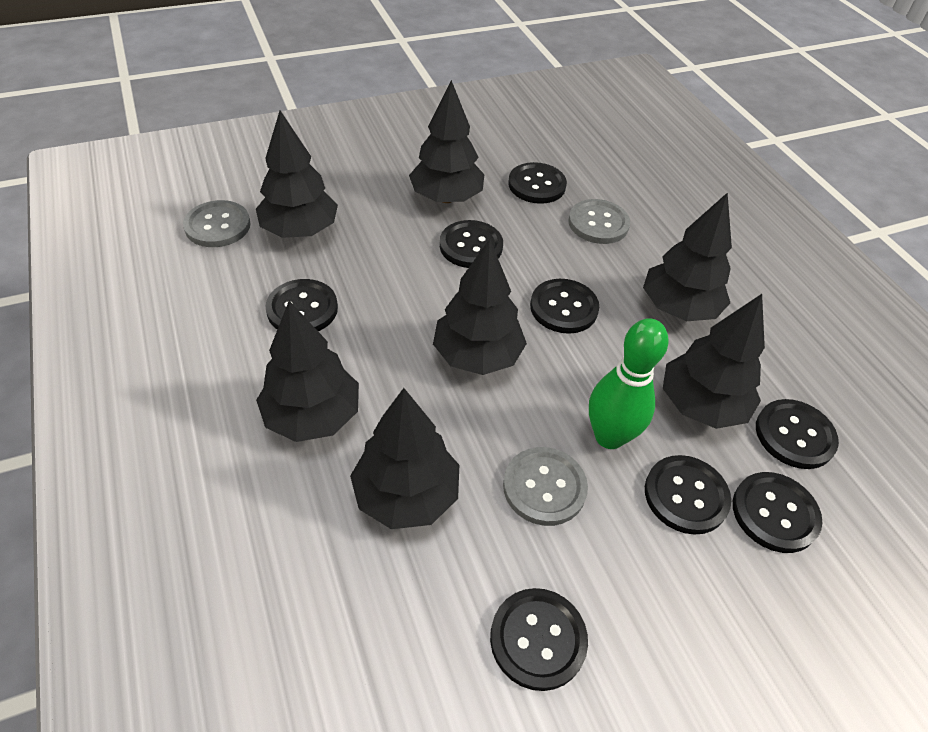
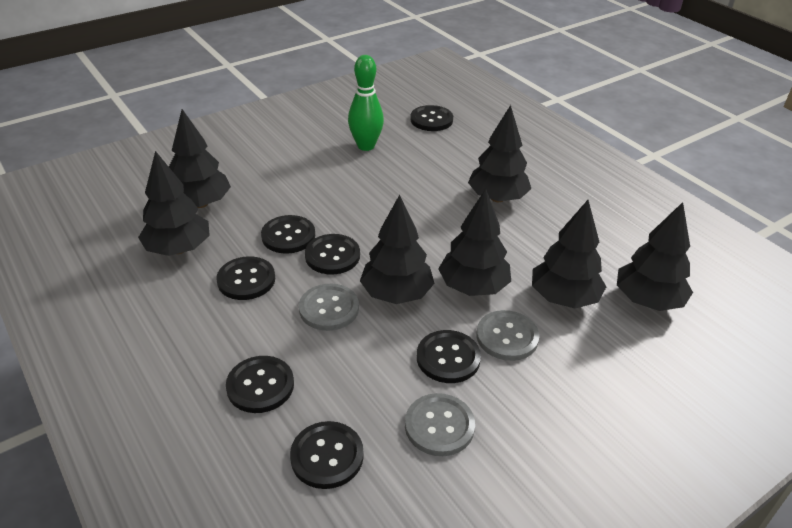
black button: 8 -> 7

